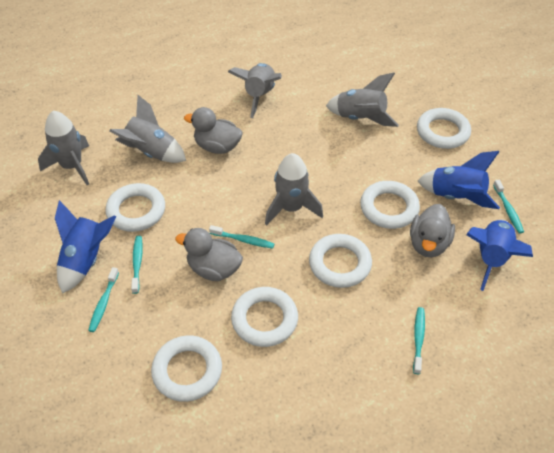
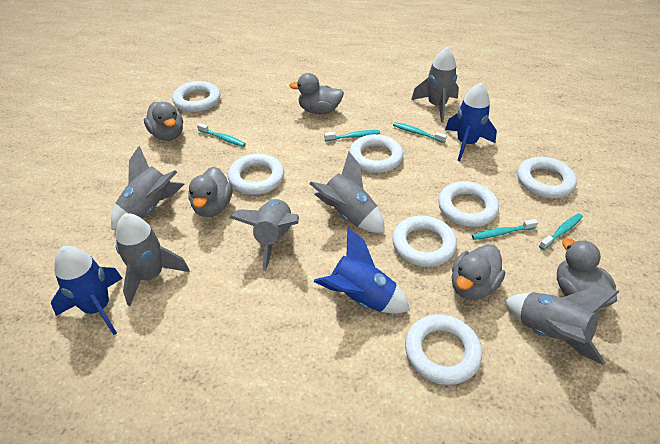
grey duck: 3 -> 5
grey rocket: 5 -> 6
white ring: 6 -> 7

